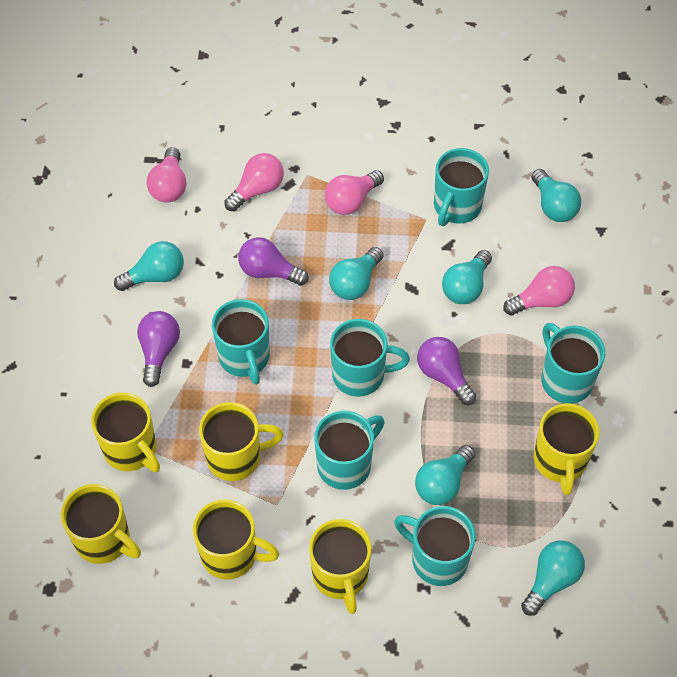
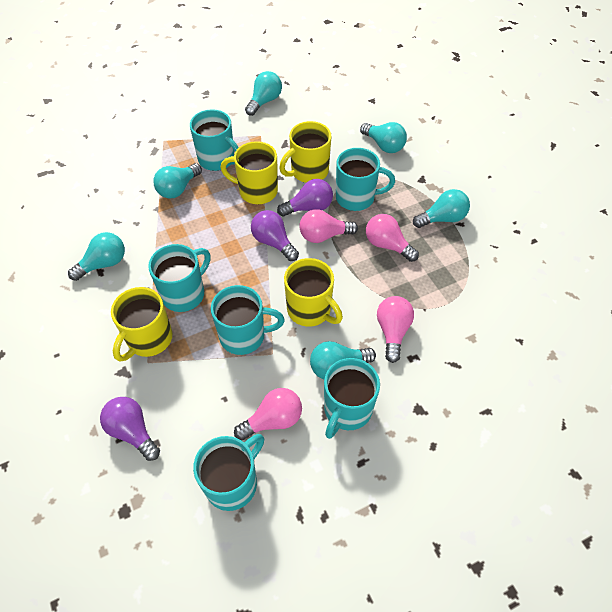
yellow mug: 6 -> 4

